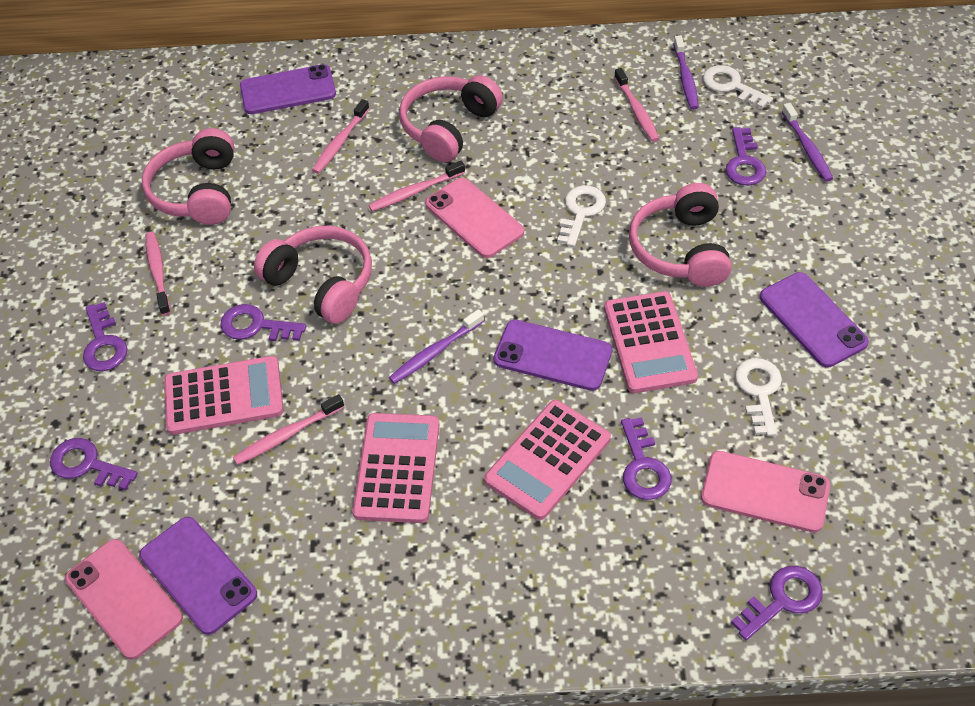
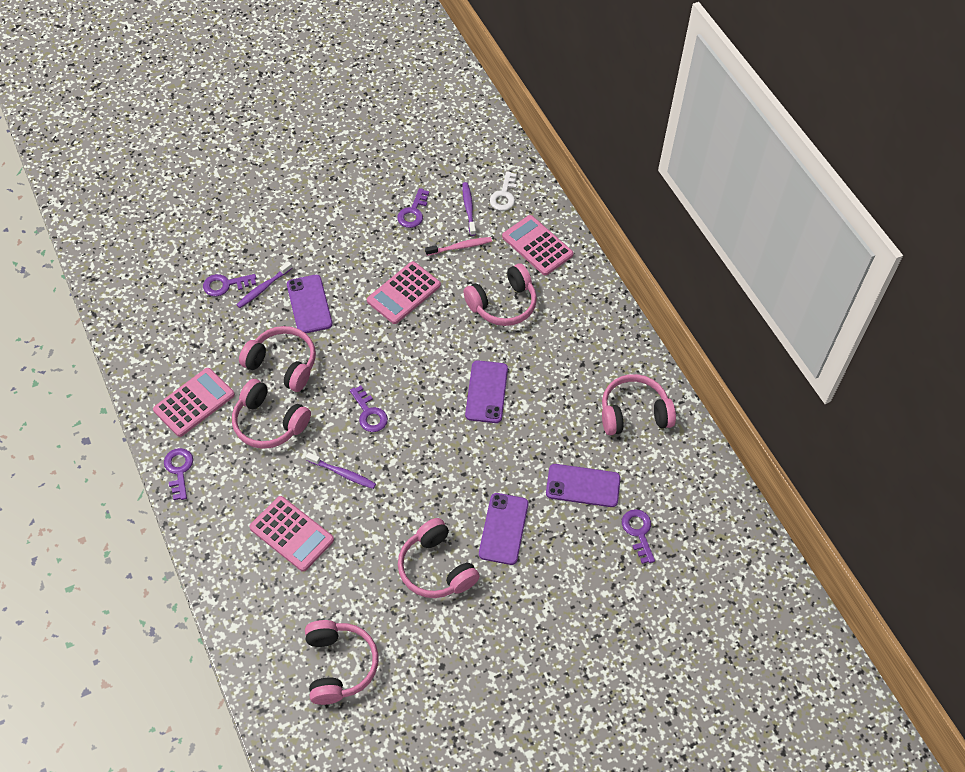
pink headphones: 4 -> 6
pink phone: 3 -> 0
pink toothbrush: 5 -> 1
purple key: 6 -> 5
white key: 3 -> 1

